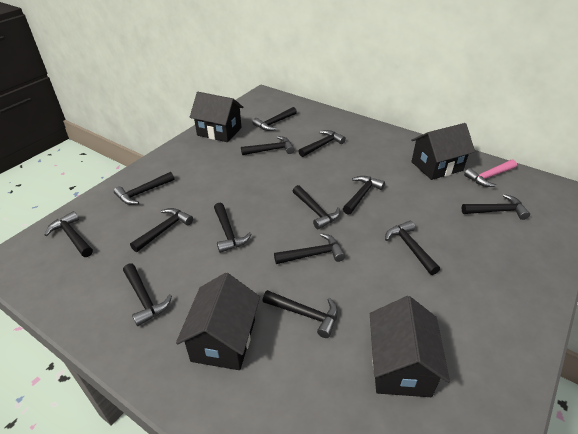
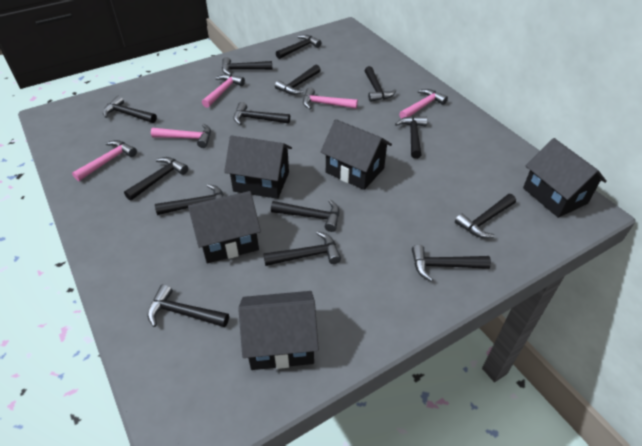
black house: 4 -> 5
pink hammer: 1 -> 5

